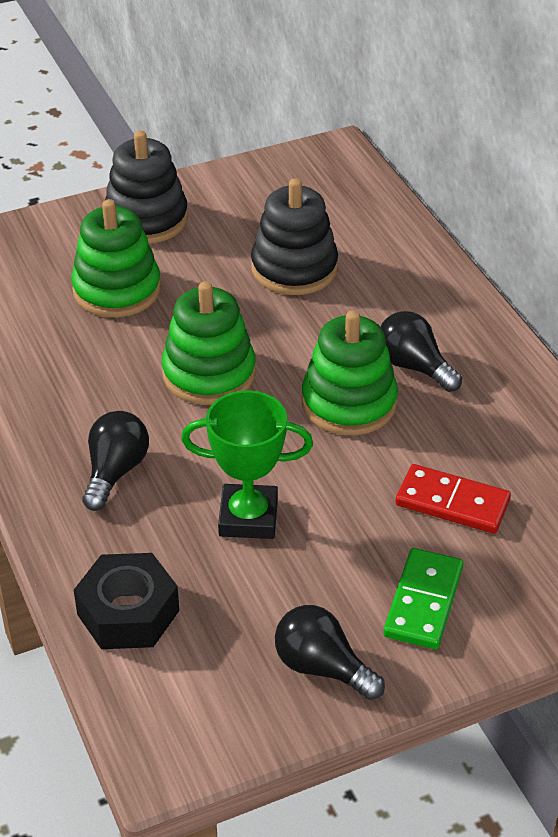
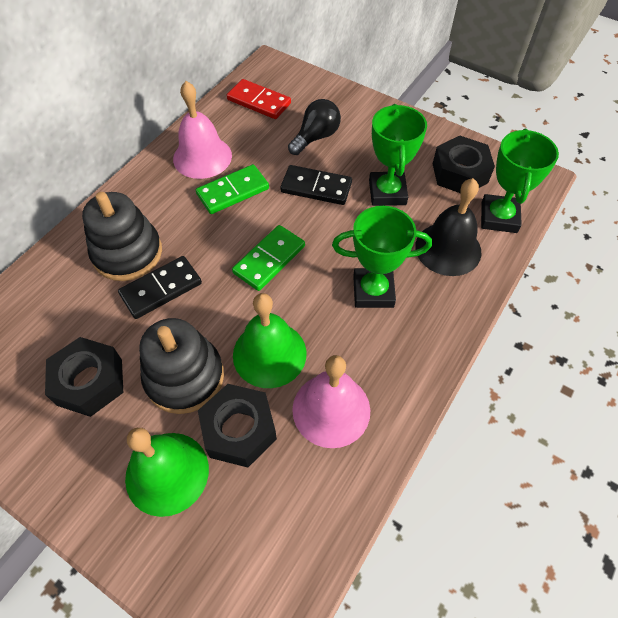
black bell: 0 -> 1
black domino: 0 -> 2
black light bulb: 3 -> 1
black nut: 1 -> 3
green bell: 0 -> 2
green domino: 1 -> 2
green stacking toy: 3 -> 0
green trophy: 1 -> 3
pink bell: 0 -> 2

